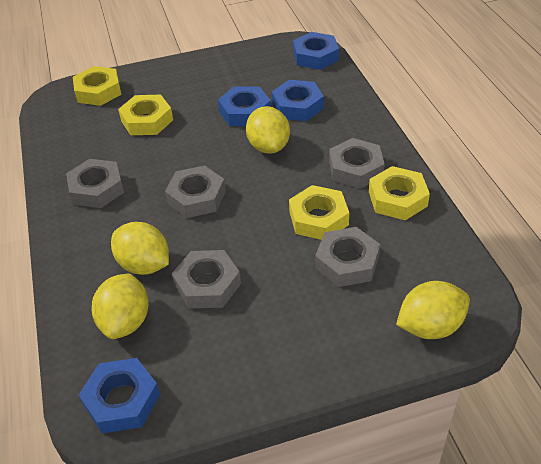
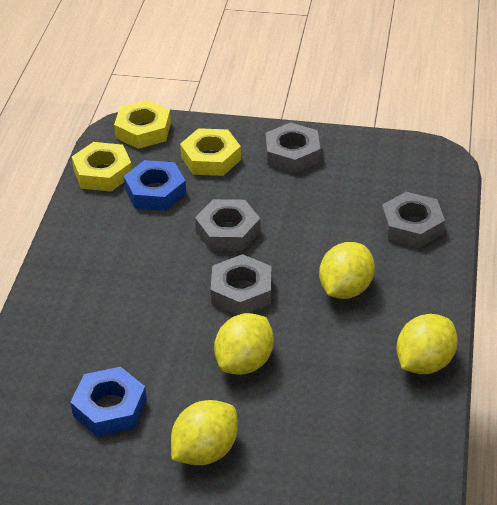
blue nut: 4 -> 2
grey nut: 5 -> 4
yellow nut: 4 -> 3

